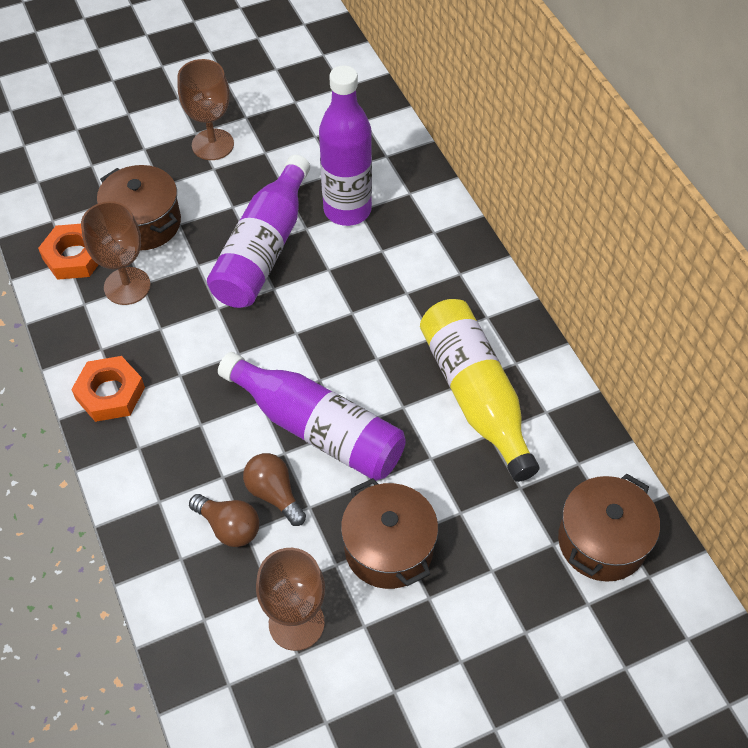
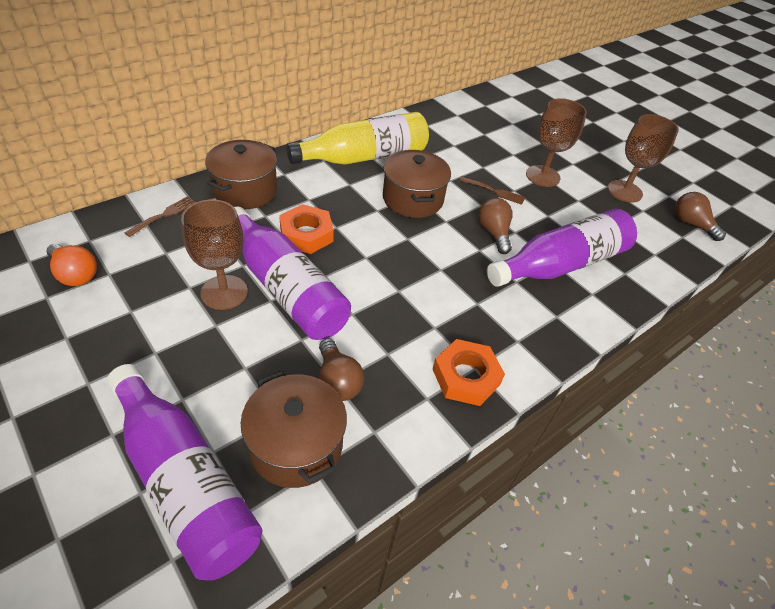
brown fork: 0 -> 2
brown light bulb: 2 -> 3
orange light bulb: 0 -> 1

